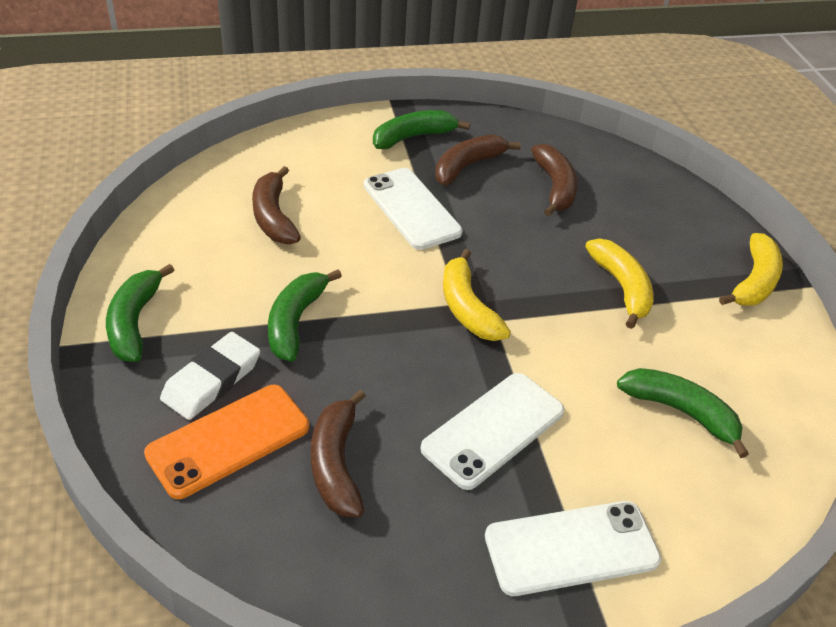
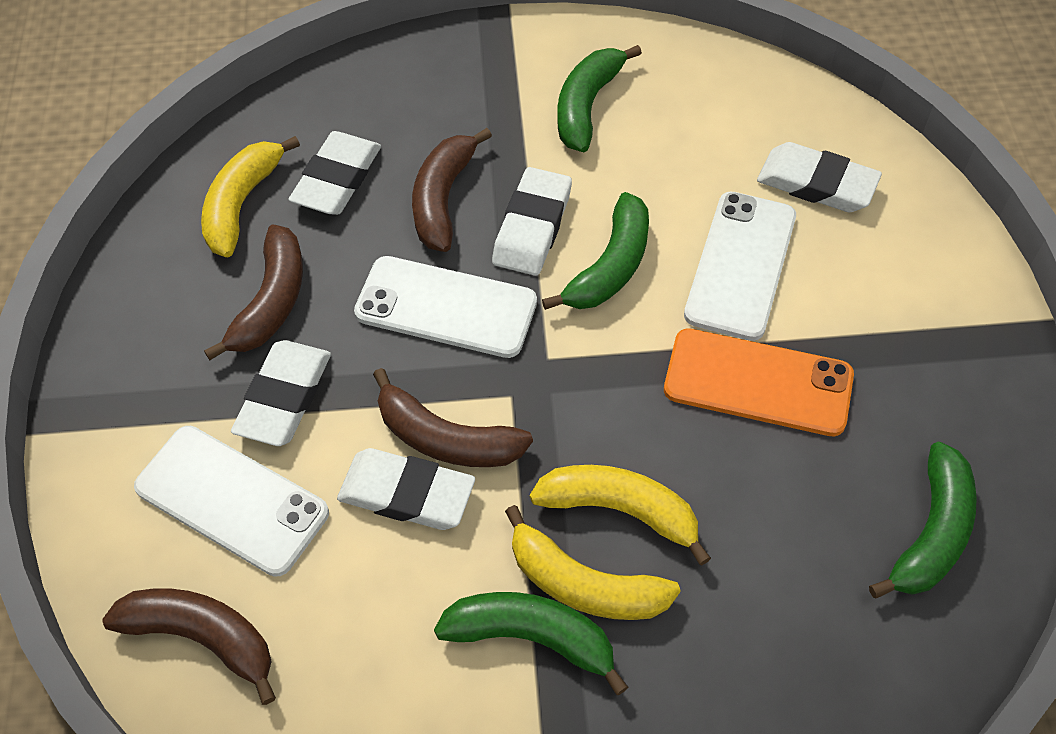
white eraser: 1 -> 5

